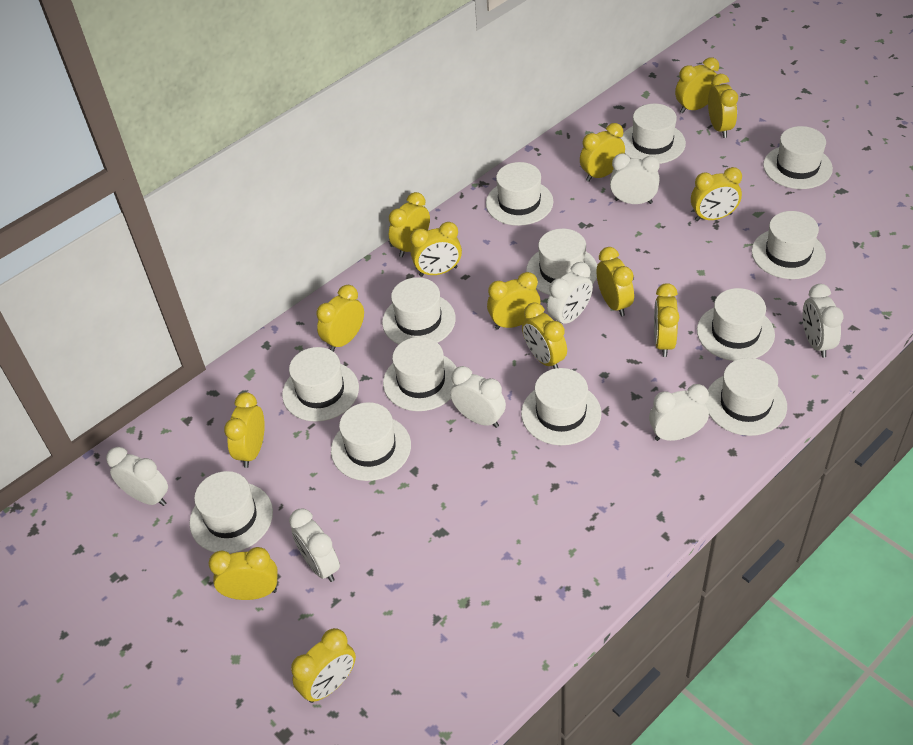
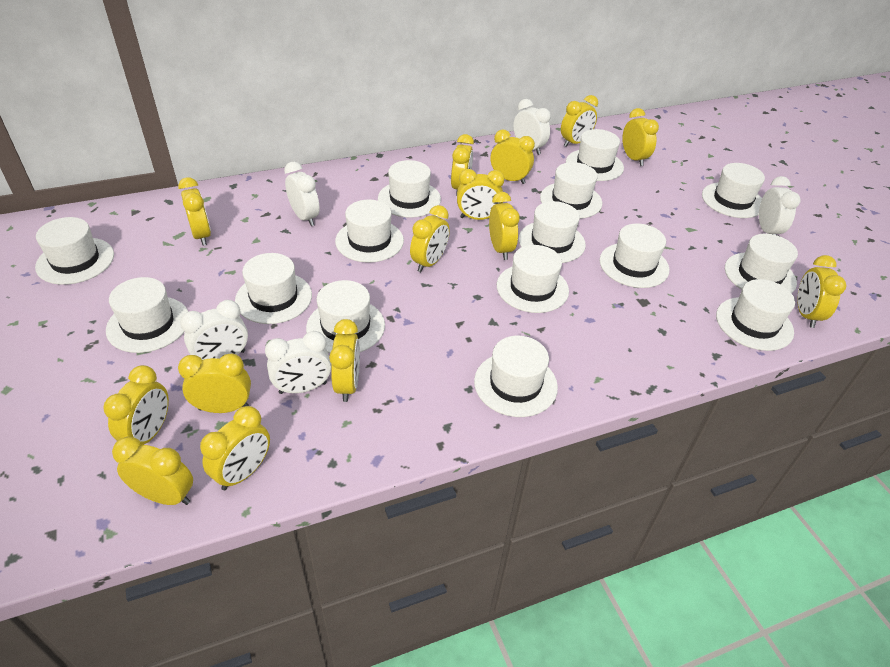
white clock: 7 -> 5
white hat: 13 -> 15

